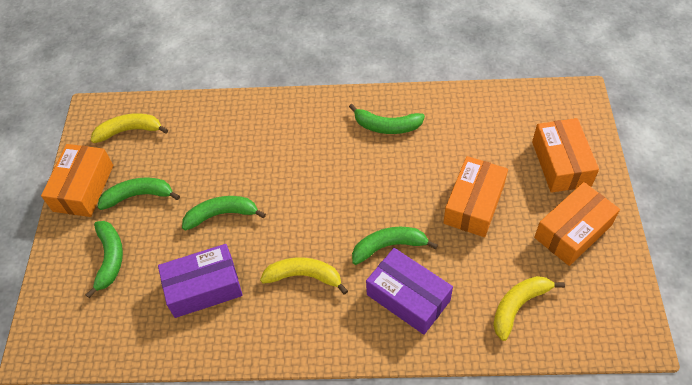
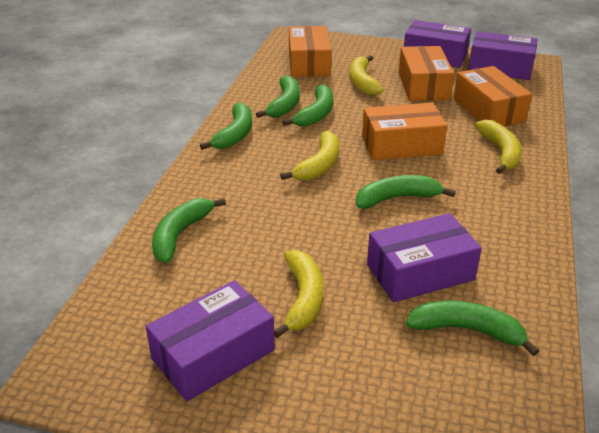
green banana: 5 -> 6
purple box: 2 -> 4
yellow banana: 3 -> 4

